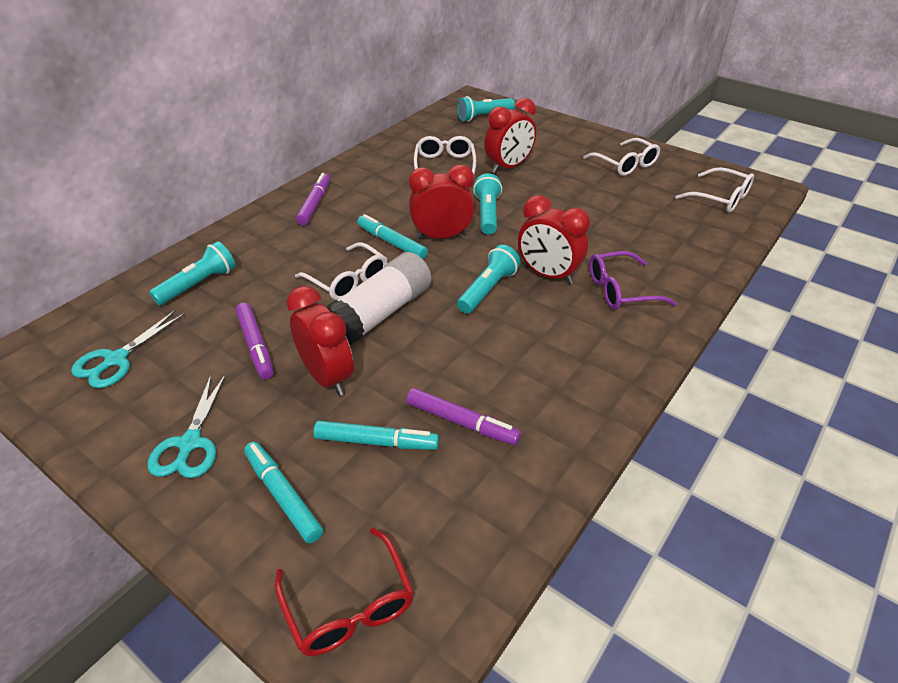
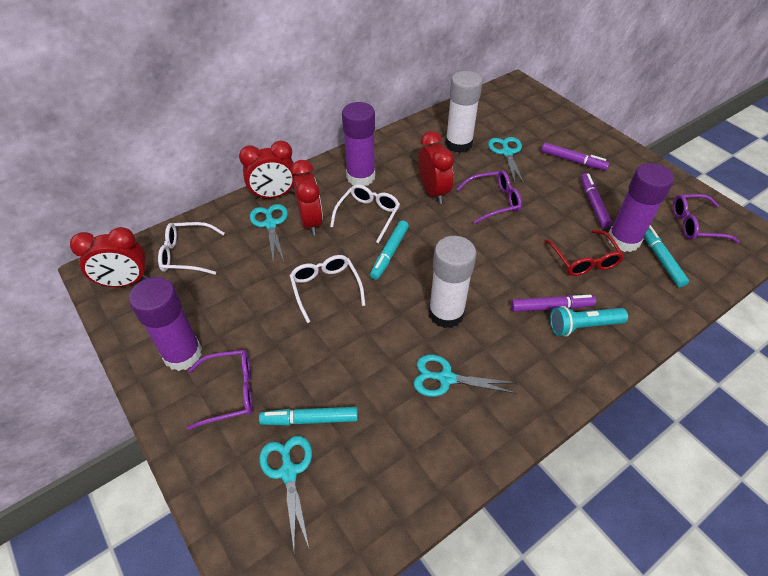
purple glasses: 1 -> 3
purple glue stick: 0 -> 3
turquoise flashlight: 4 -> 1
turquoise scissors: 2 -> 4
white glasses: 4 -> 3
white glue stick: 1 -> 2

